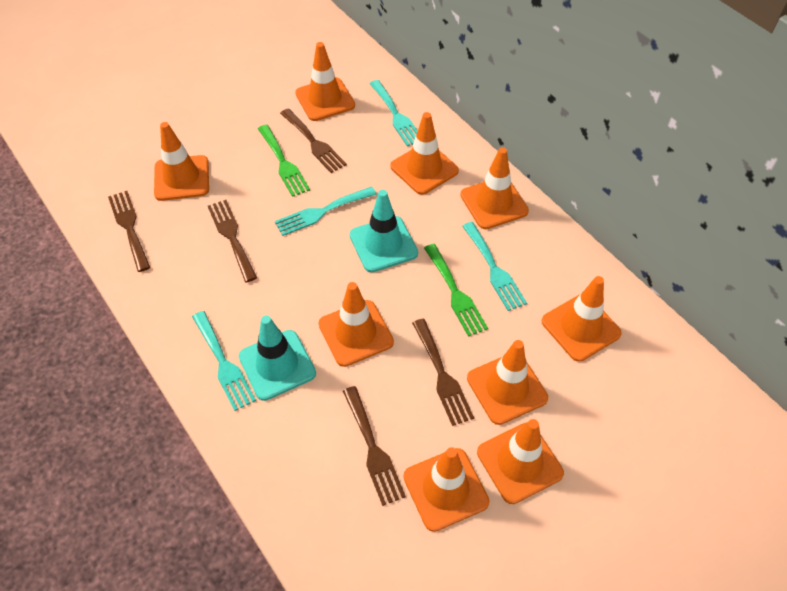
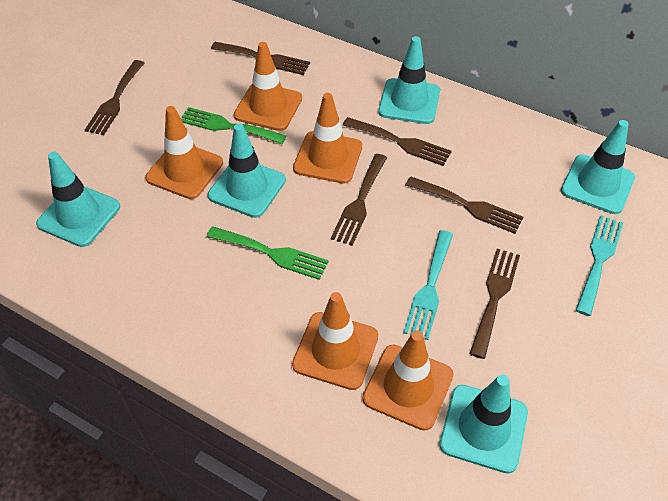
brown fork: 5 -> 6
orange traffic cone: 9 -> 5
turquoise fork: 4 -> 2
turquoise traffic cone: 2 -> 5

